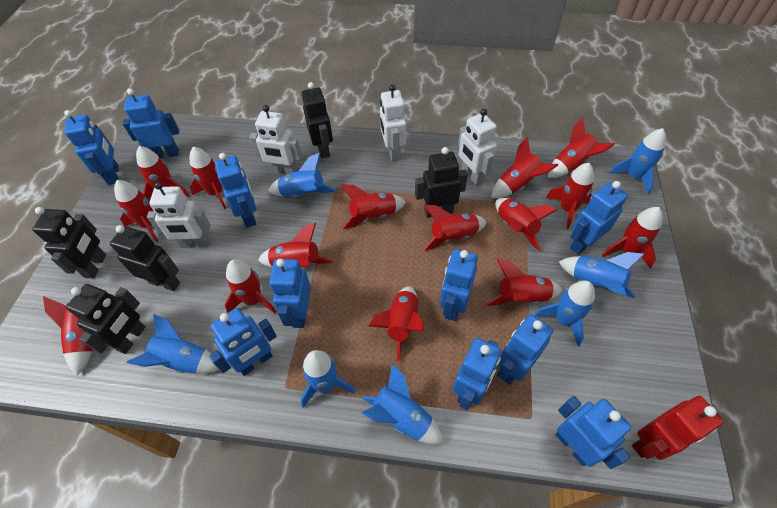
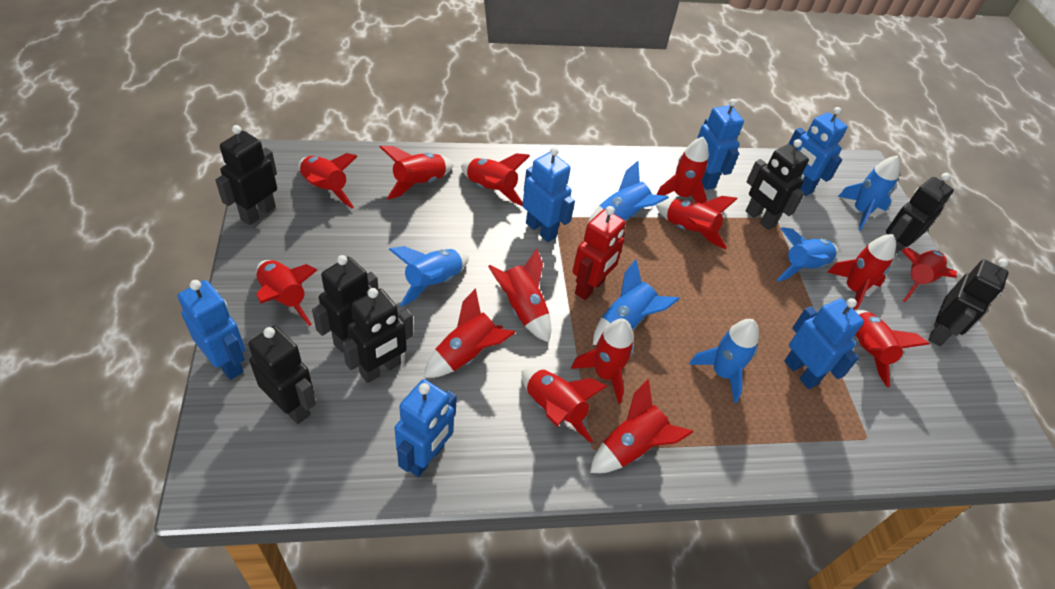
black robot: 5 -> 7
blue robot: 10 -> 6
blue rocket: 7 -> 6
red rocket: 15 -> 14
white robot: 4 -> 0

